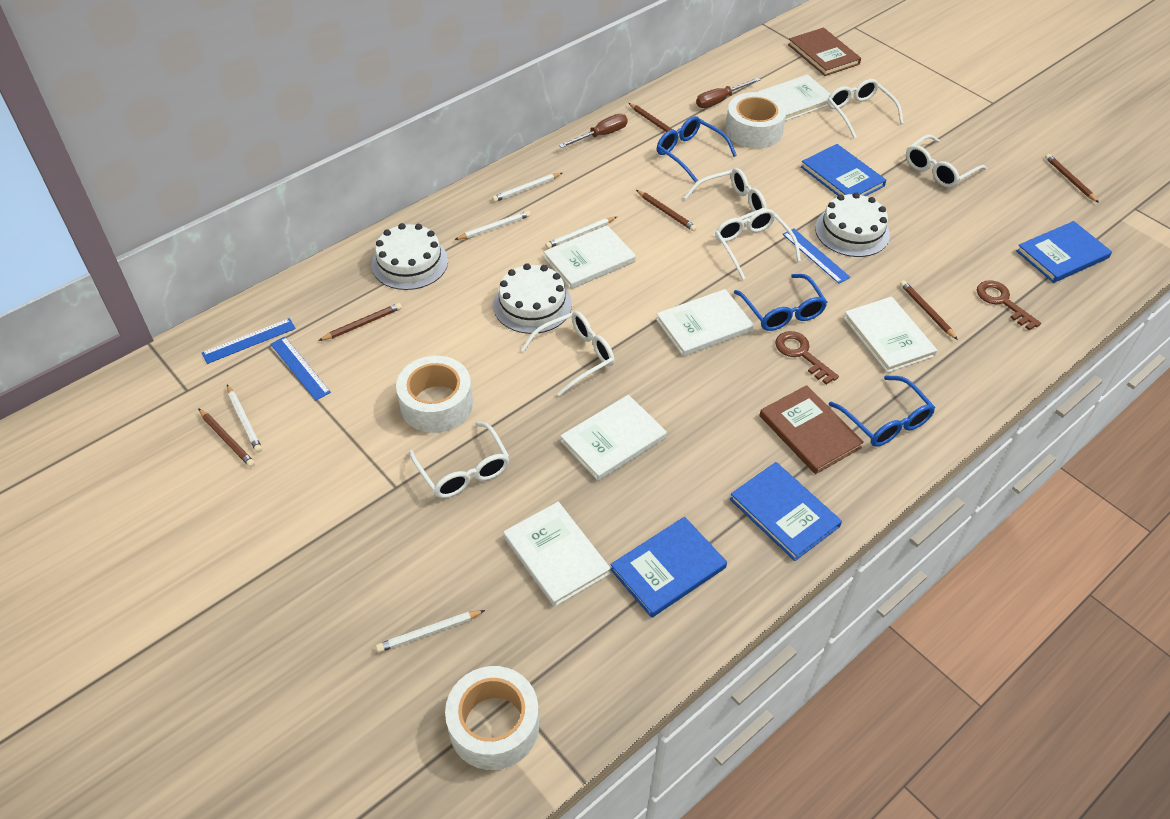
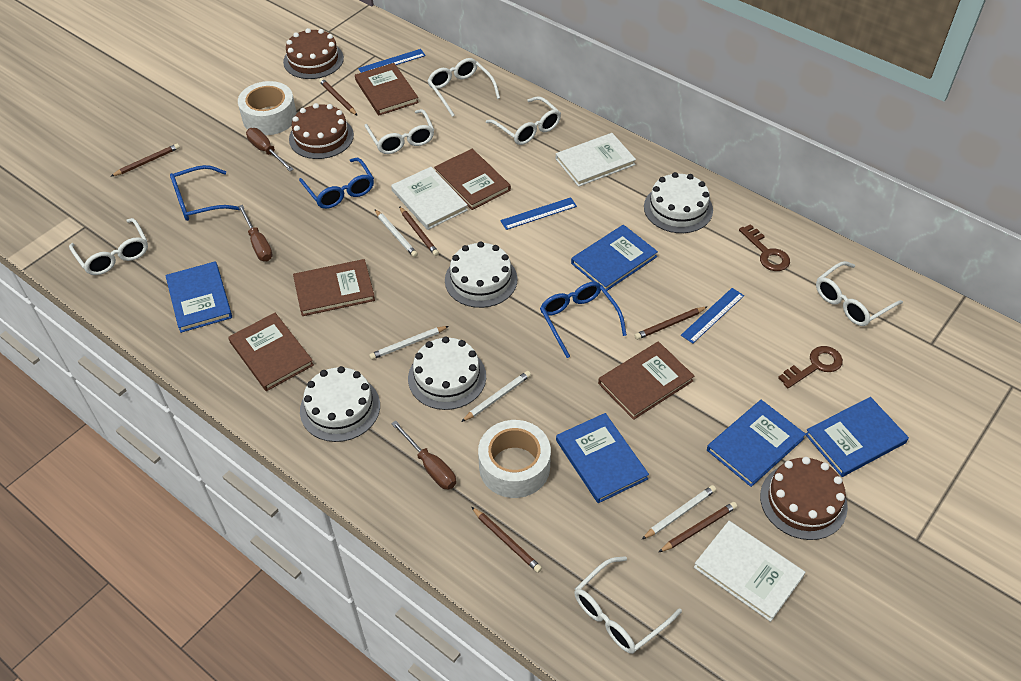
blue book: 4 -> 5
brown book: 2 -> 5
brown cake: 0 -> 3
brown screwdriver: 2 -> 3
white book: 6 -> 3
white cake: 3 -> 4
white pencil: 5 -> 4
white tape: 3 -> 2

